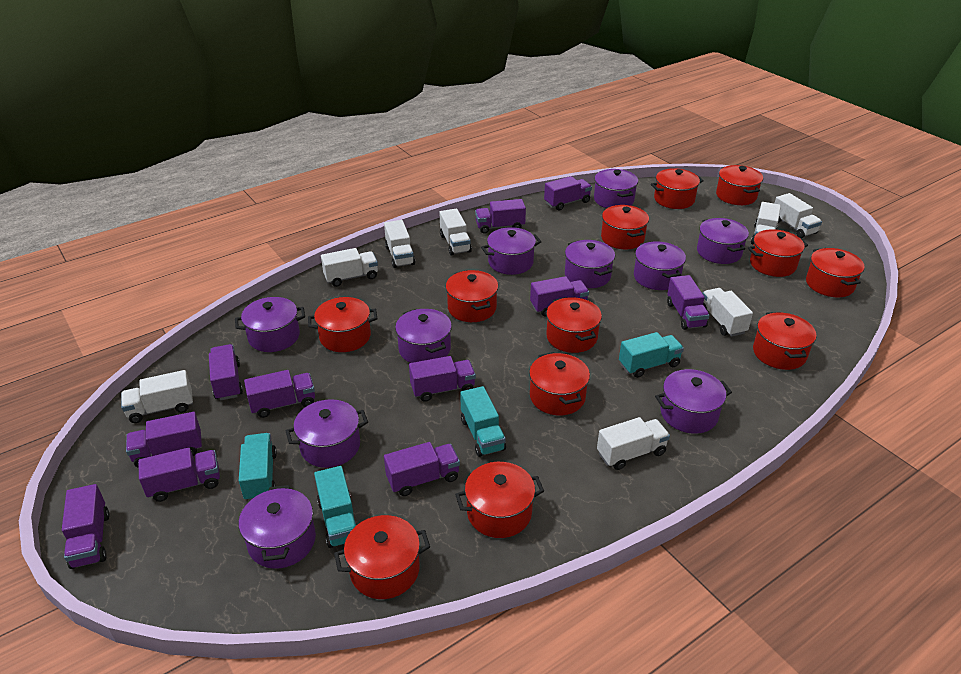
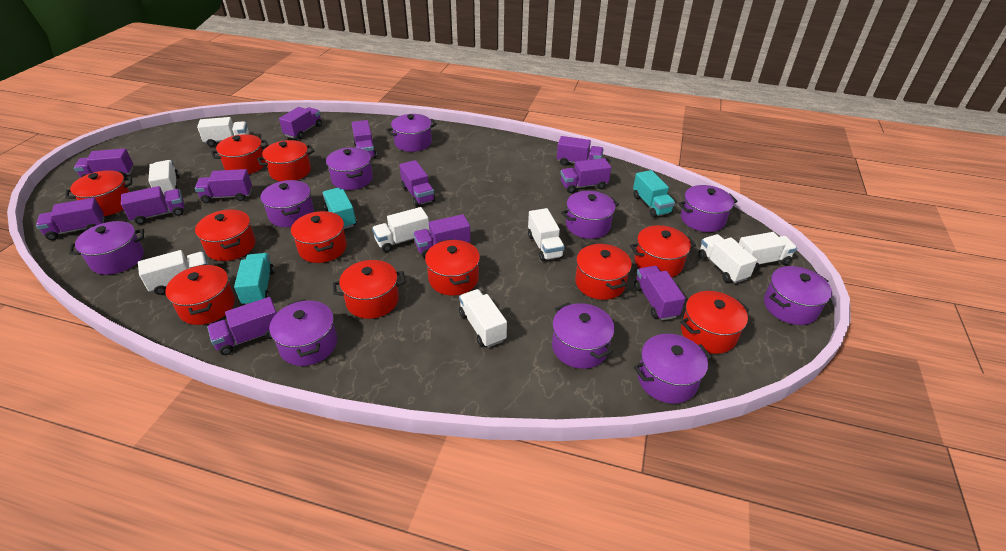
purple truck: 11 -> 12
red pot: 12 -> 11
turquoise truck: 4 -> 3

